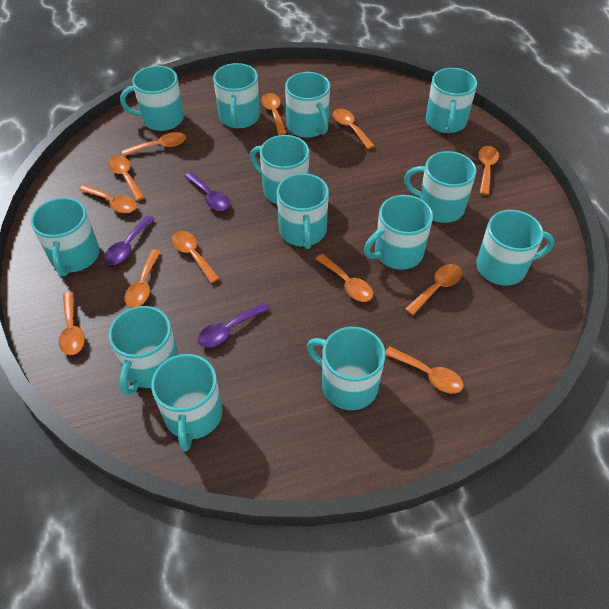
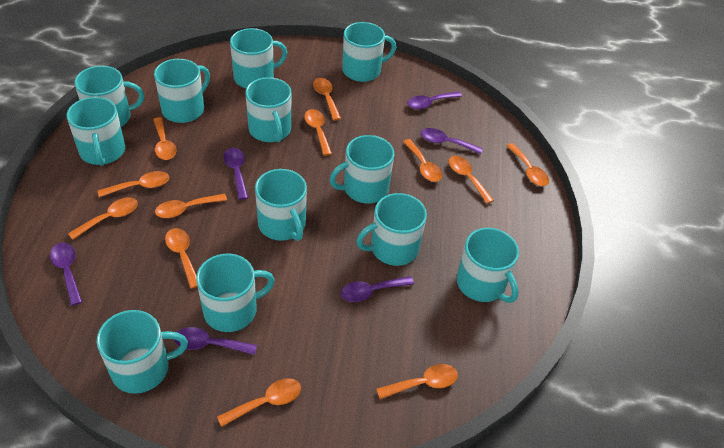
purple spoon: 3 -> 6
turquoise mug: 13 -> 12

